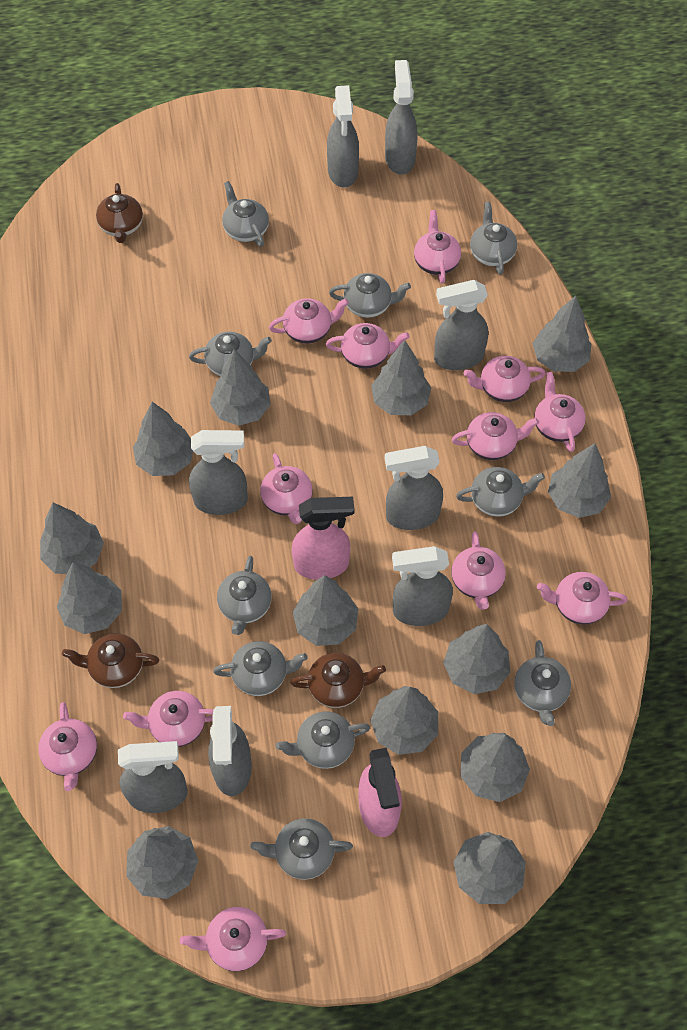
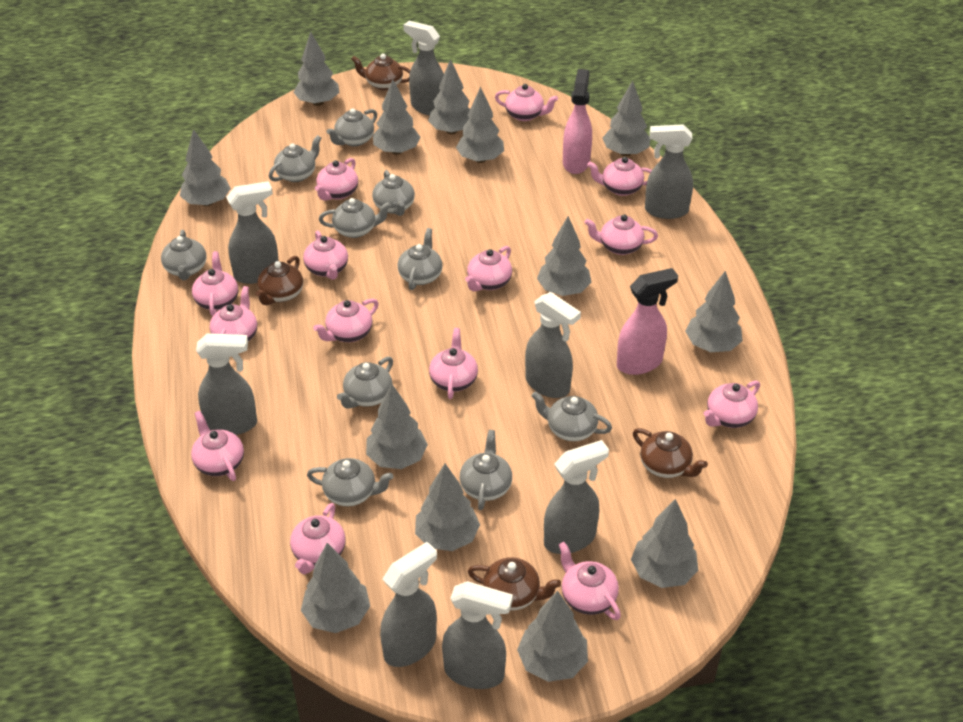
brown teapot: 3 -> 4
pink teapot: 12 -> 14

